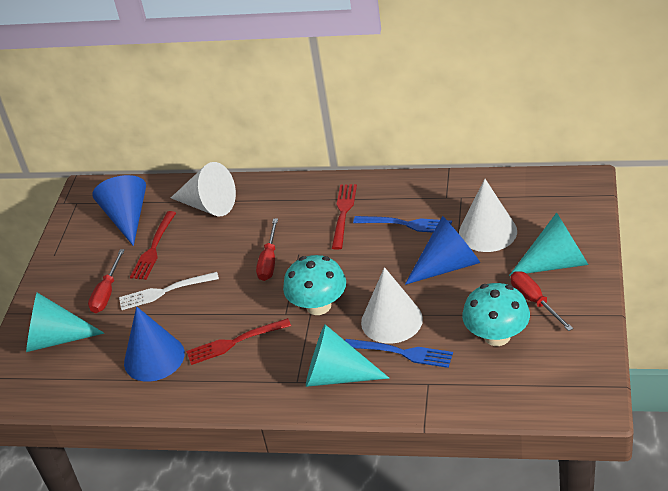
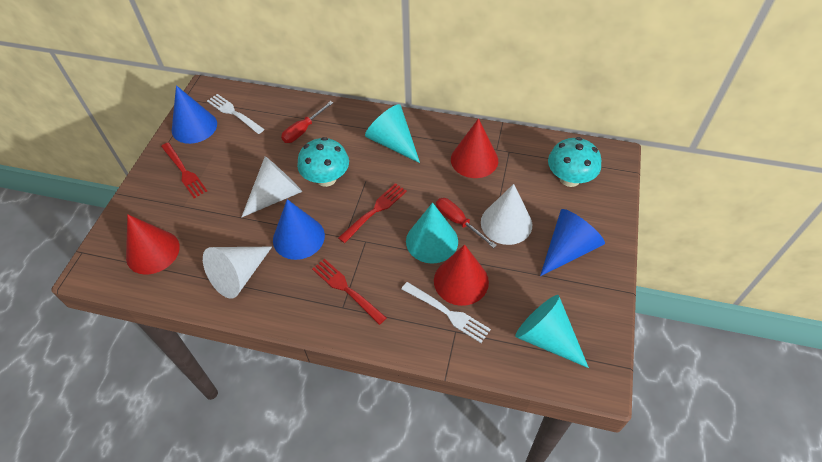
blue fork: 2 -> 0
red cone: 0 -> 3
red screwdriver: 3 -> 2
white fork: 1 -> 2

